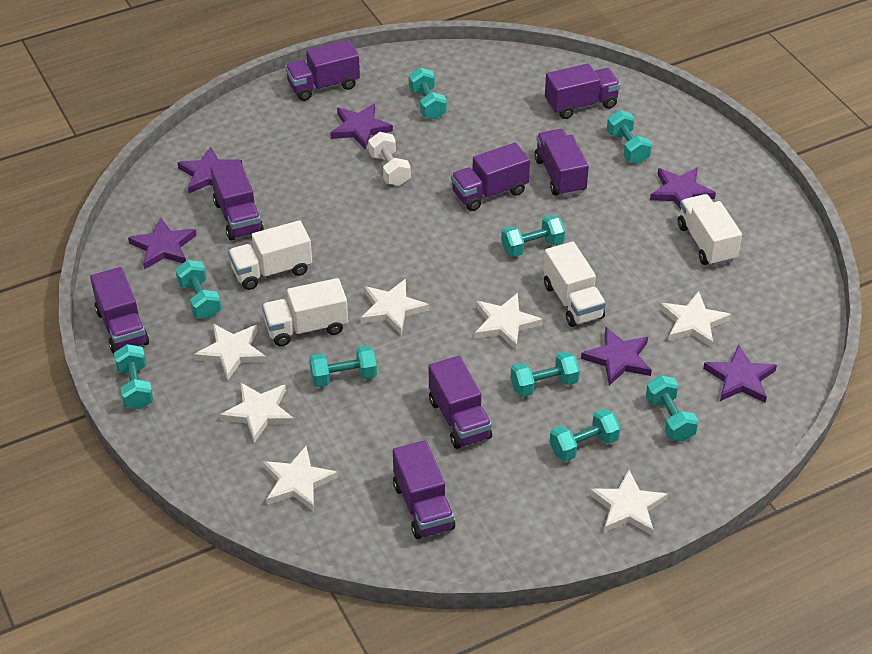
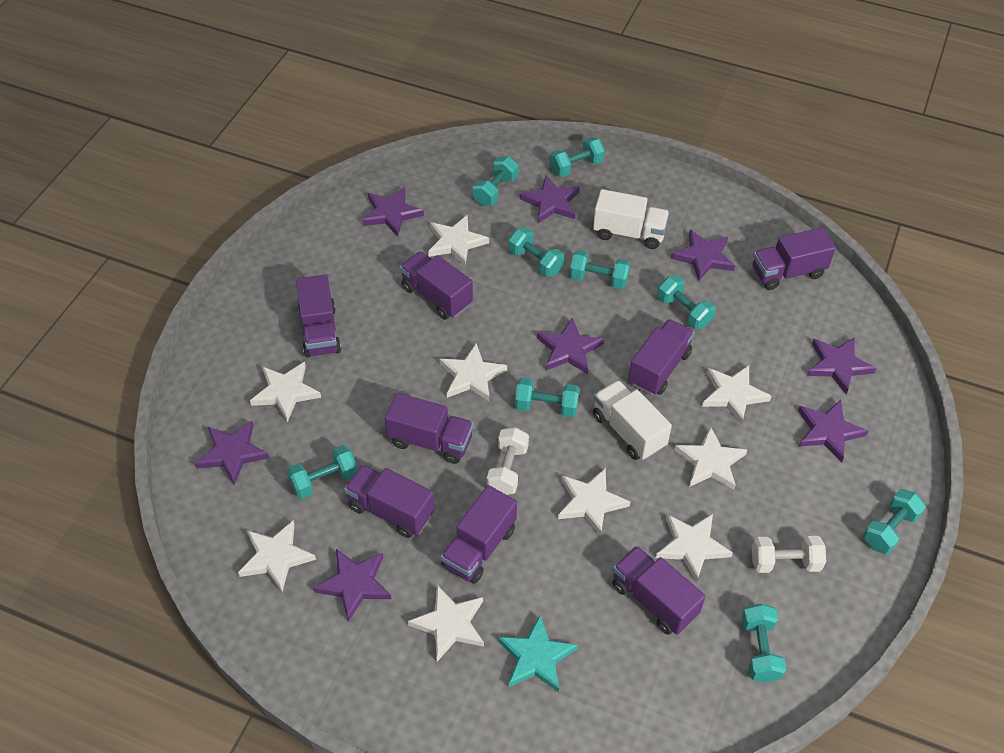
purple star: 6 -> 8
turquoise star: 0 -> 1
white dumbbell: 1 -> 2
white star: 7 -> 9
white truck: 4 -> 2

